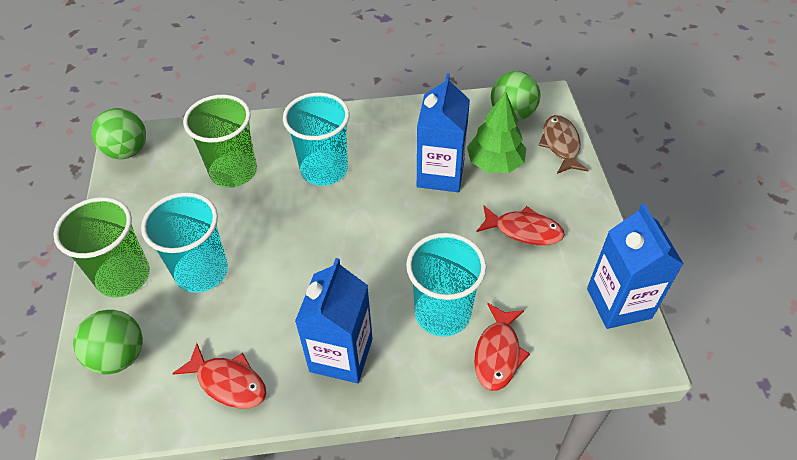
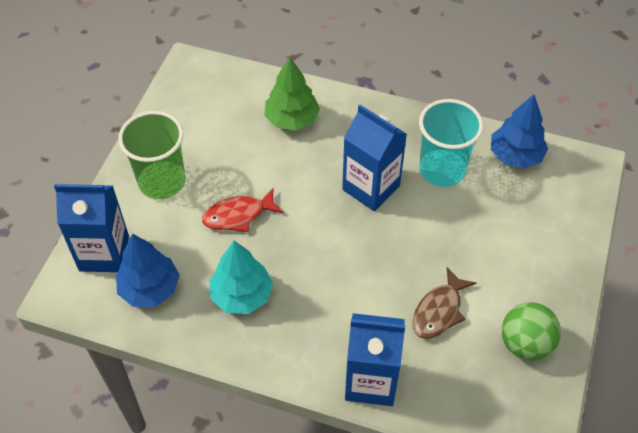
blue tree: 0 -> 2
green ball: 3 -> 1
green cup: 2 -> 1
red fish: 3 -> 1
turquoise cup: 3 -> 1
turquoise tree: 0 -> 1

